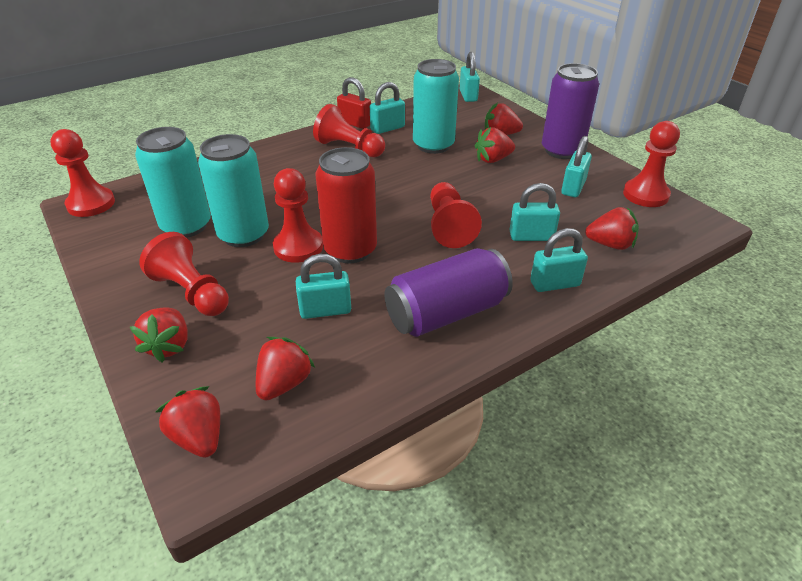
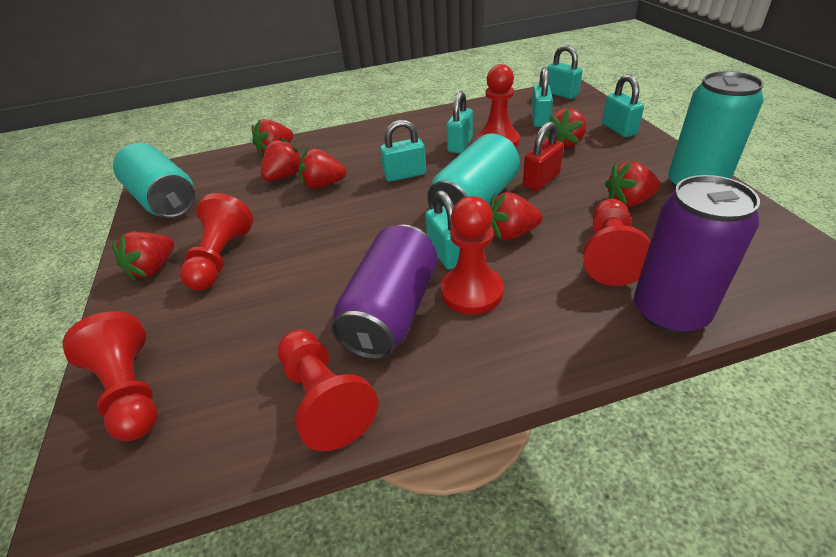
red can: 1 -> 0
red strawberry: 6 -> 7

